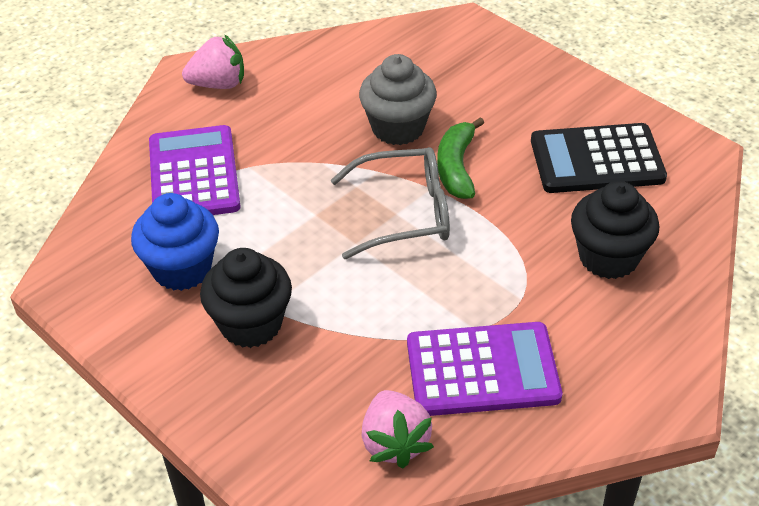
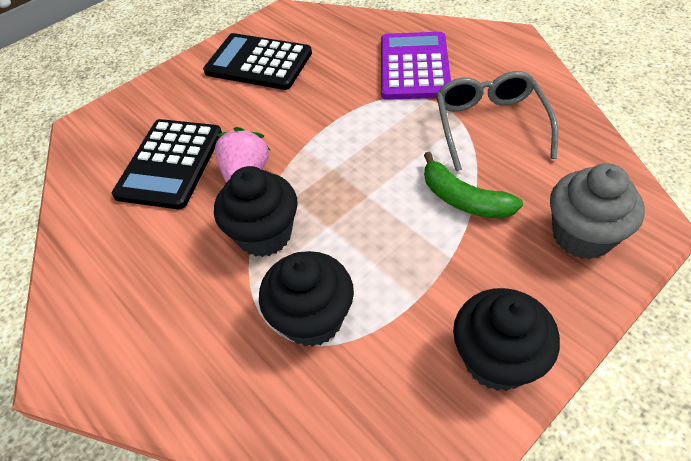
black calculator: 1 -> 2
black cupcake: 2 -> 3
blue cupcake: 1 -> 0
pink strawberry: 2 -> 1
purple calculator: 2 -> 1

